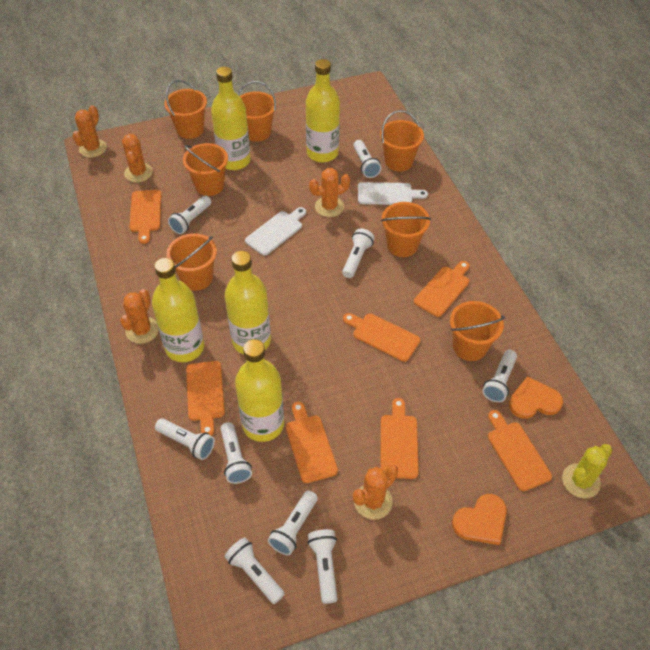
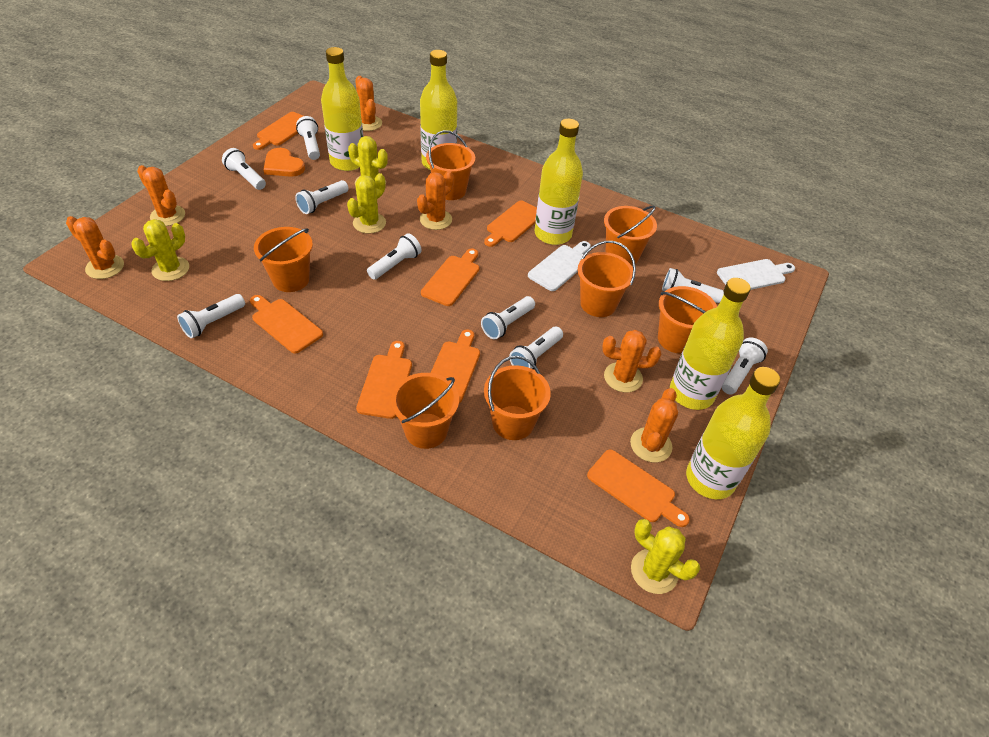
orange cactus: 5 -> 6
orange heart: 2 -> 1
yellow cactus: 1 -> 4

